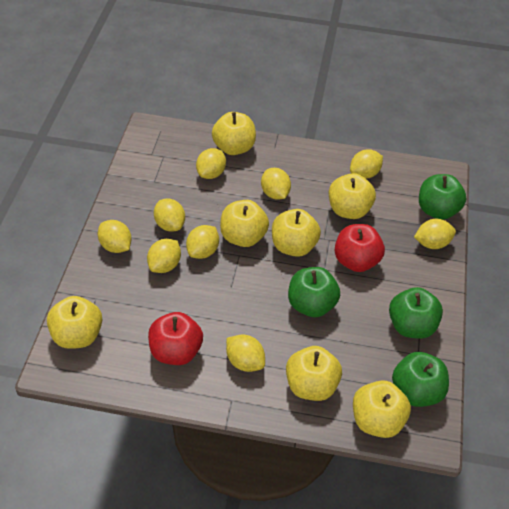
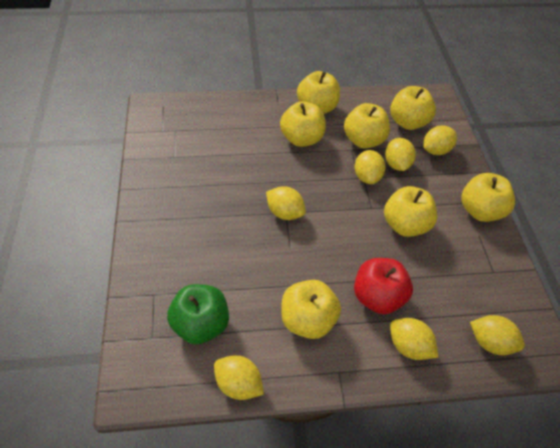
green apple: 4 -> 1
red apple: 2 -> 1
yellow lemon: 9 -> 7

